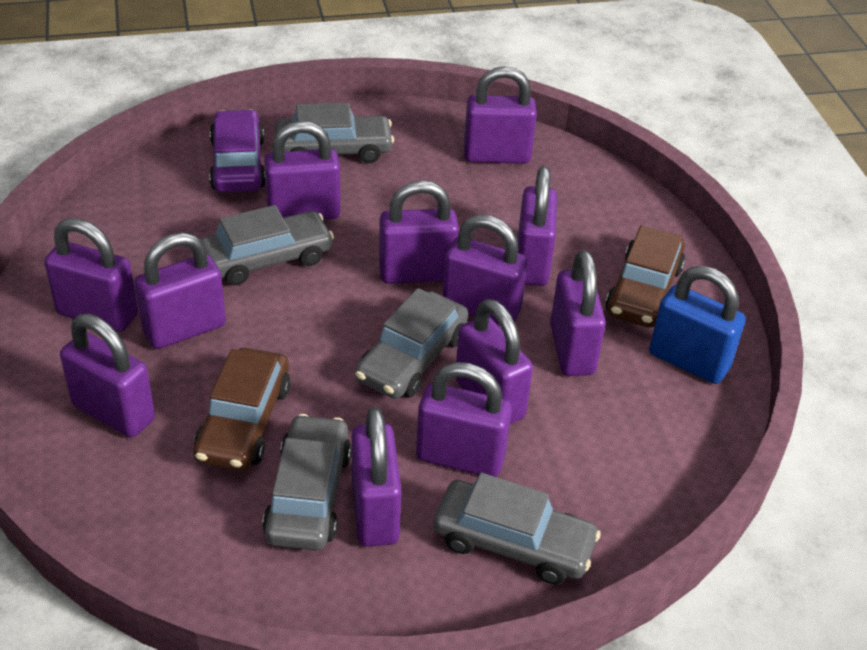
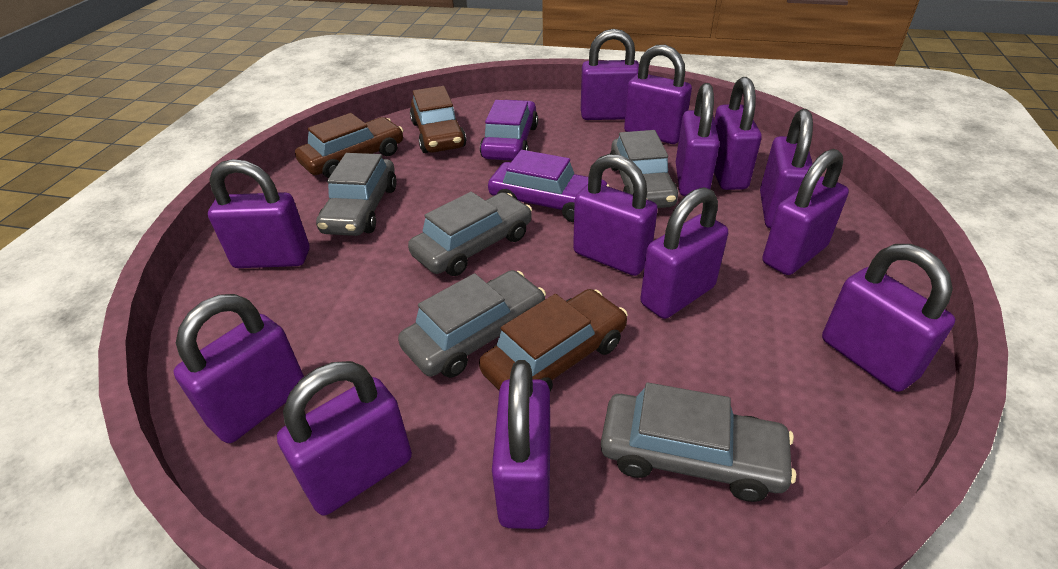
blue padlock: 1 -> 0
brown car: 2 -> 3
purple car: 1 -> 2
purple padlock: 12 -> 13

